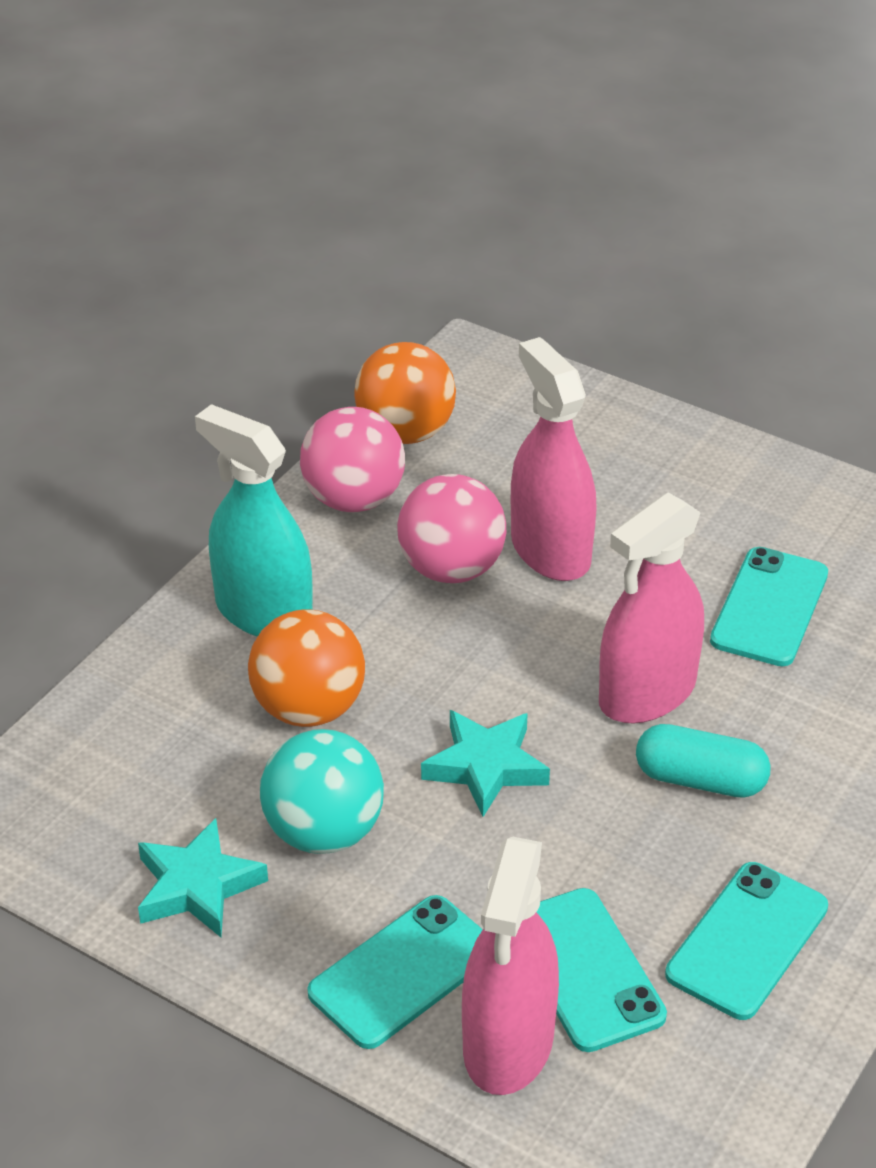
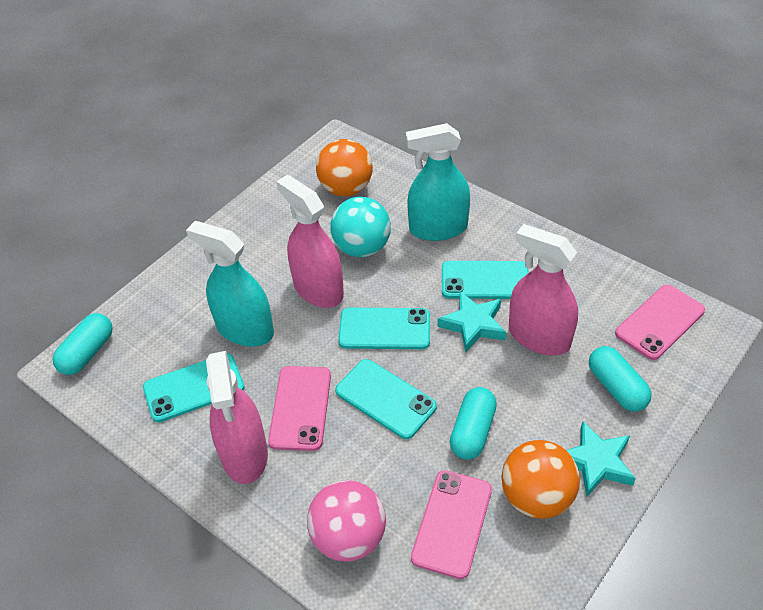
pink ball: 2 -> 1
pink phone: 0 -> 3
turquoise capsule: 1 -> 3
turquoise spray bottle: 1 -> 2

